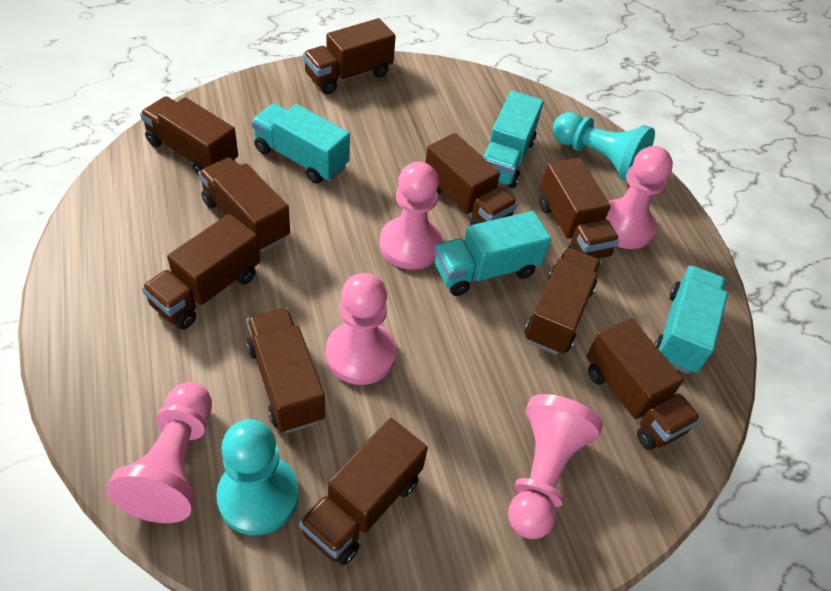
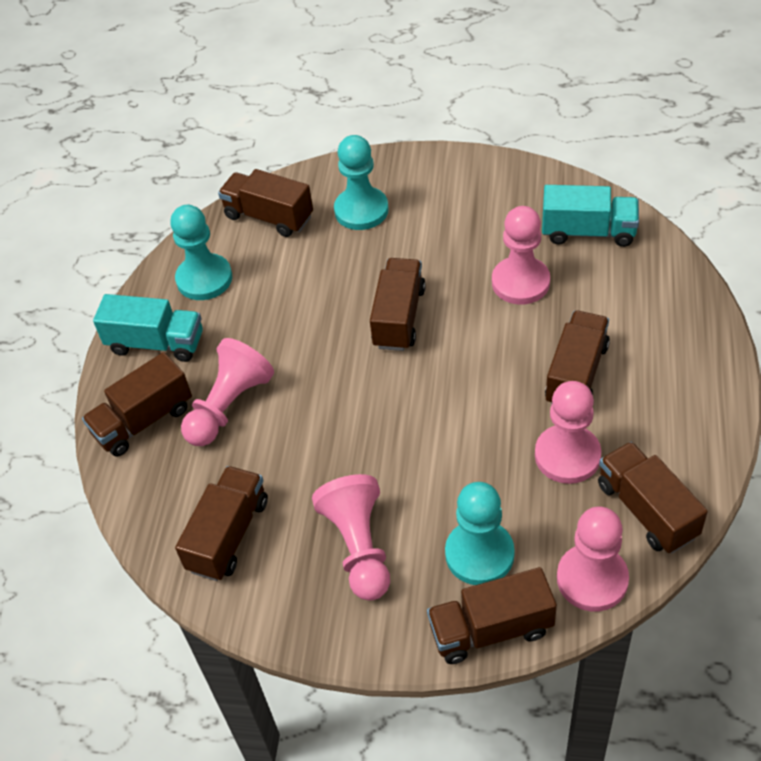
brown truck: 10 -> 7
turquoise pawn: 2 -> 3
turquoise truck: 4 -> 2

